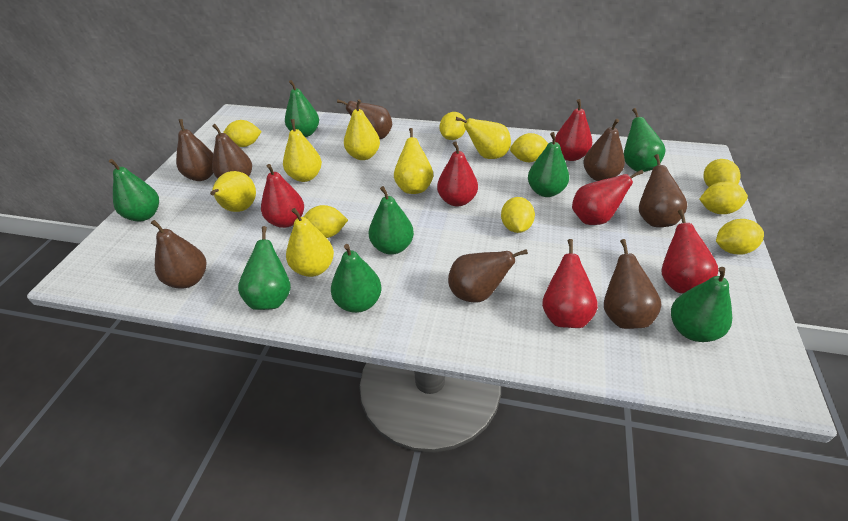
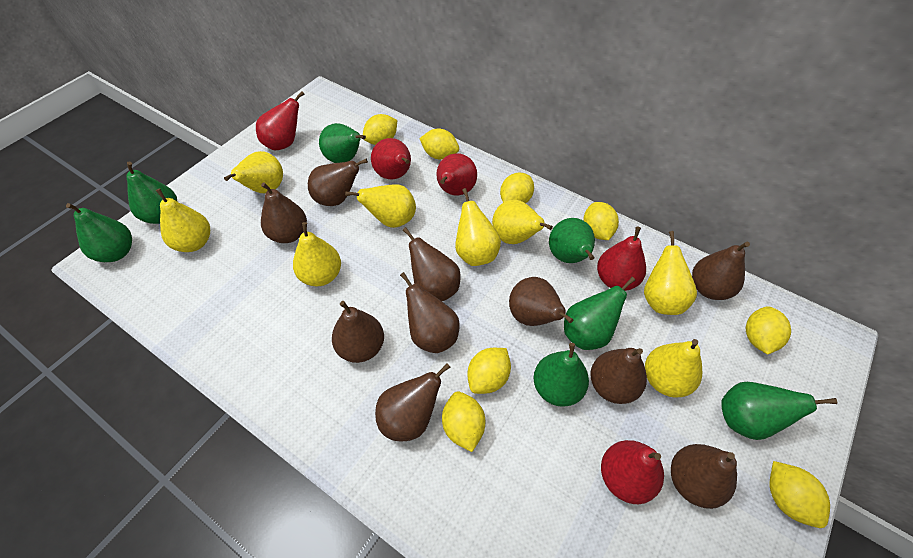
brown pear: 8 -> 10
green pear: 8 -> 7
red pear: 6 -> 5
yellow pear: 6 -> 8

